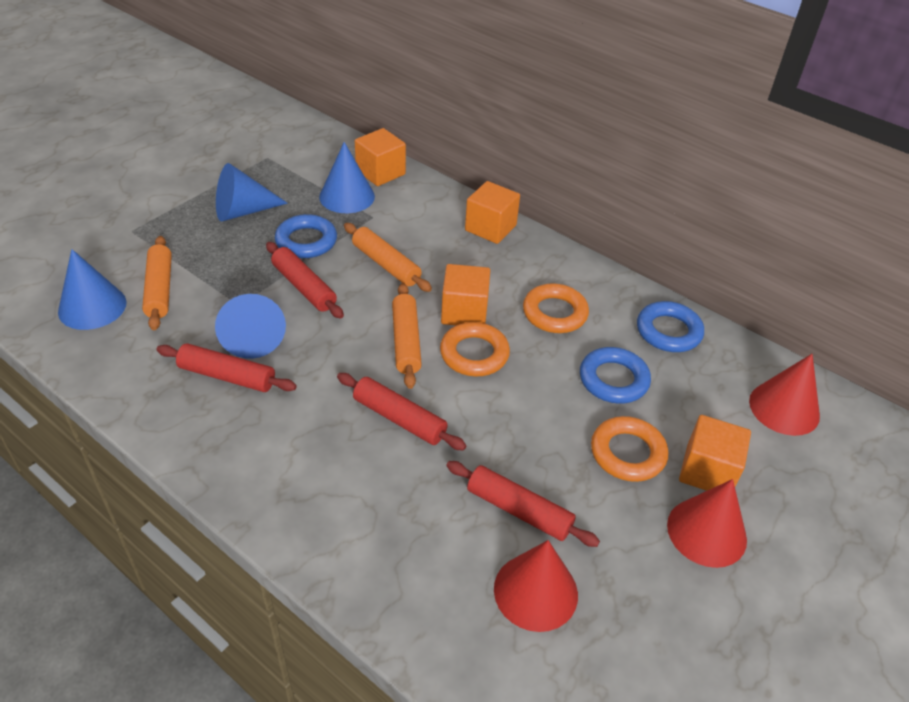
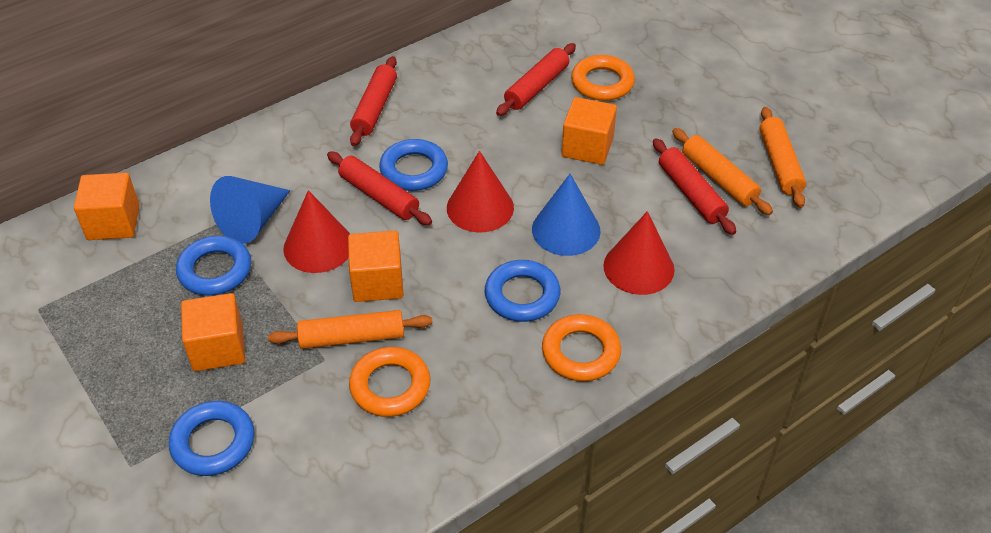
blue cone: 4 -> 2
blue ring: 3 -> 4

